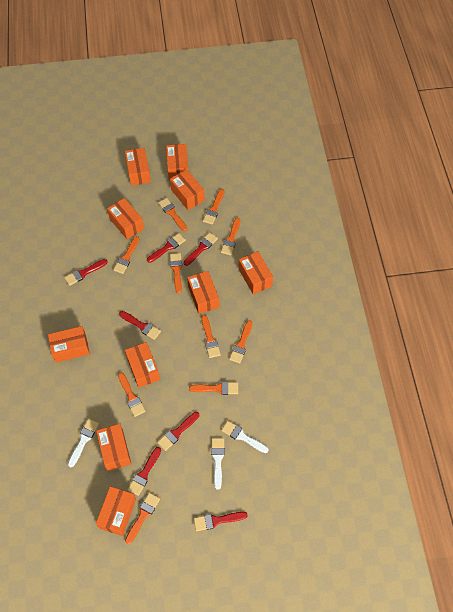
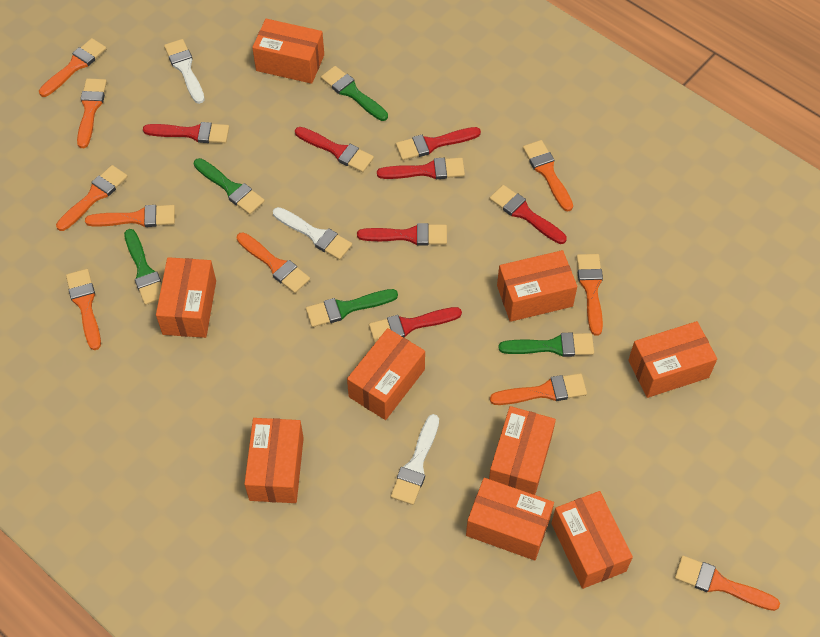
green brush: 0 -> 5
orange box: 10 -> 9

